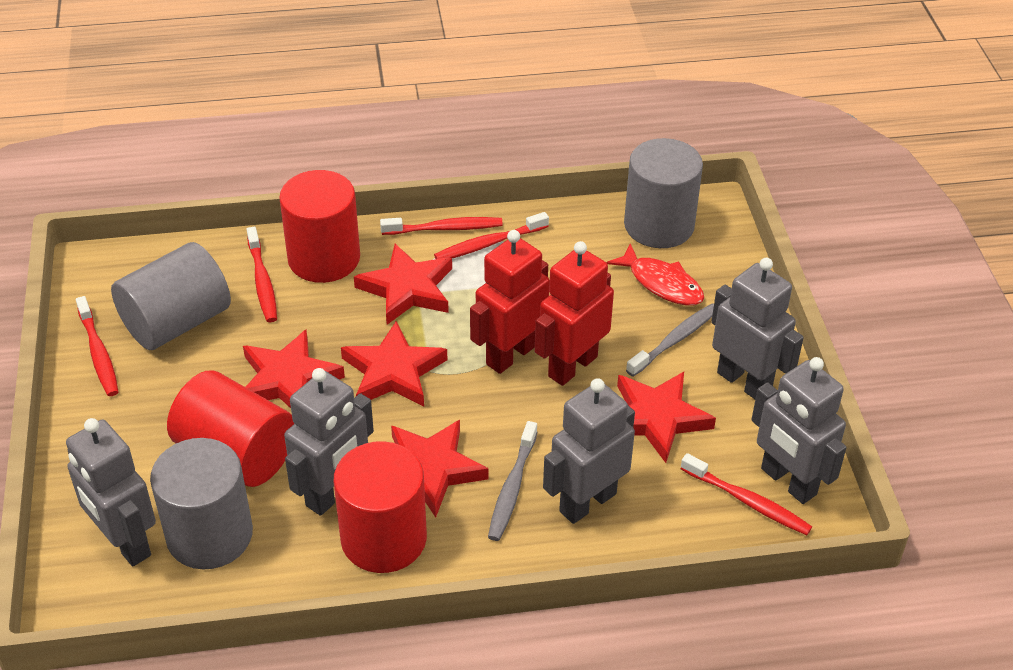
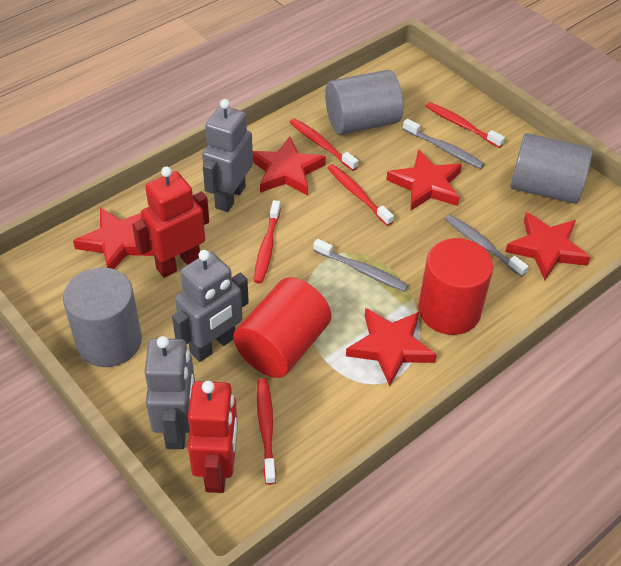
grey robot: 5 -> 3
grey toothbrush: 2 -> 3
red cylinder: 3 -> 2
red fish: 1 -> 0

